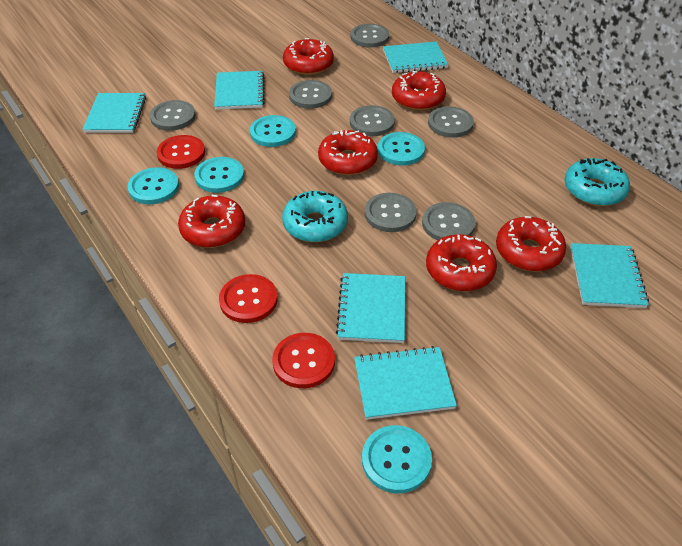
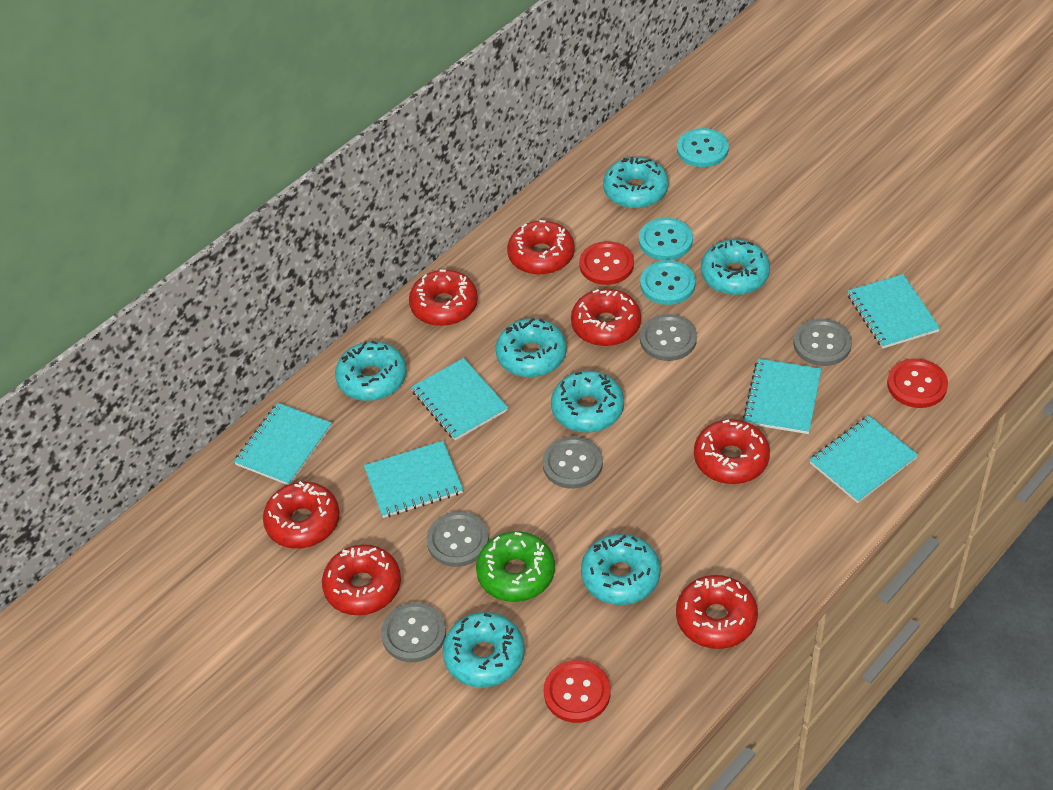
green donut: 0 -> 1
grey button: 7 -> 5
red donut: 6 -> 7
turquoise button: 5 -> 3
turquoise donut: 2 -> 7

